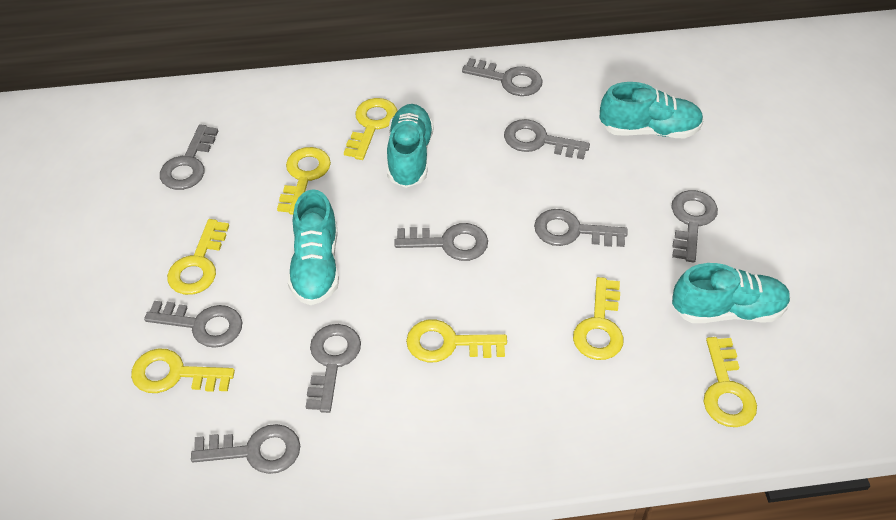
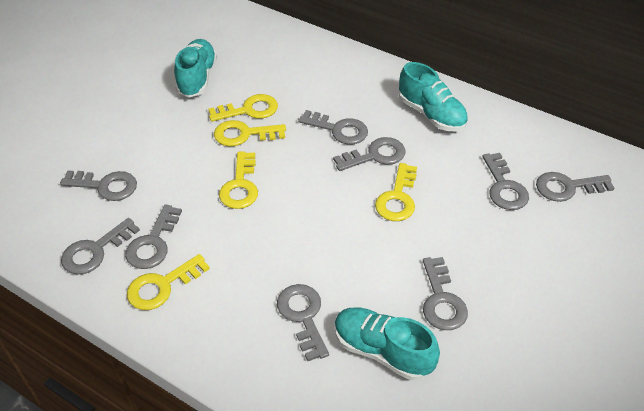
turquoise shoe: 4 -> 3
yellow key: 7 -> 5

